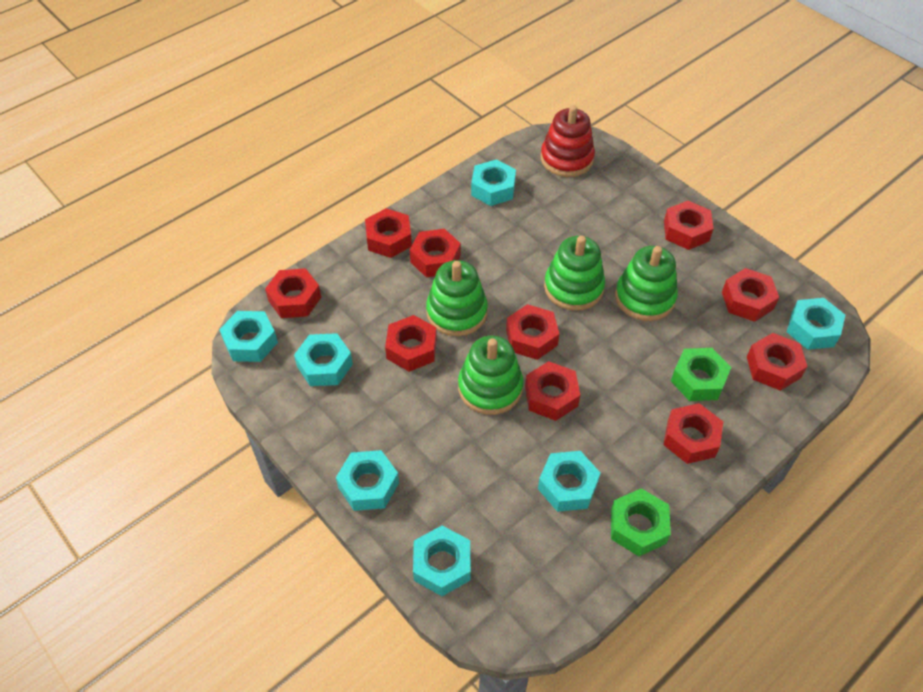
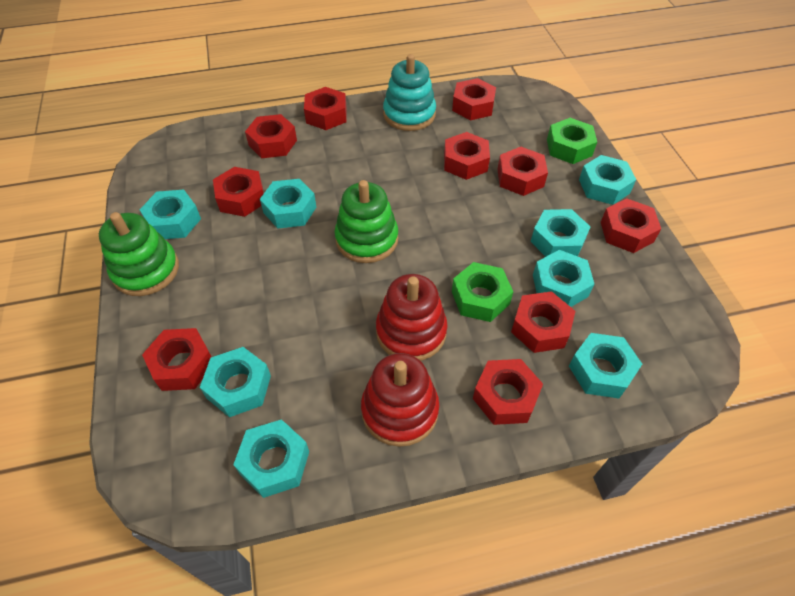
green stacking toy: 4 -> 2
red stacking toy: 1 -> 2
turquoise nut: 7 -> 8
turquoise stacking toy: 0 -> 1

